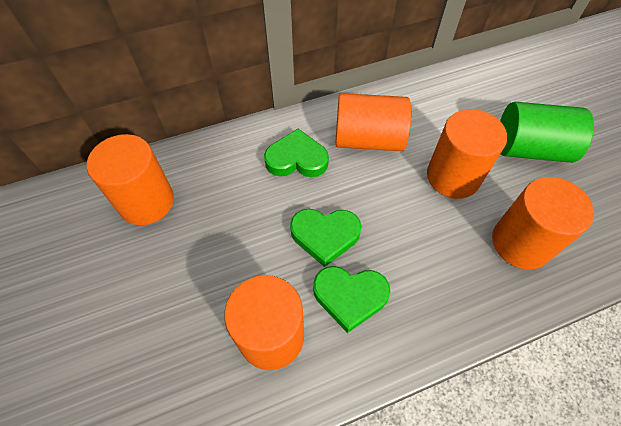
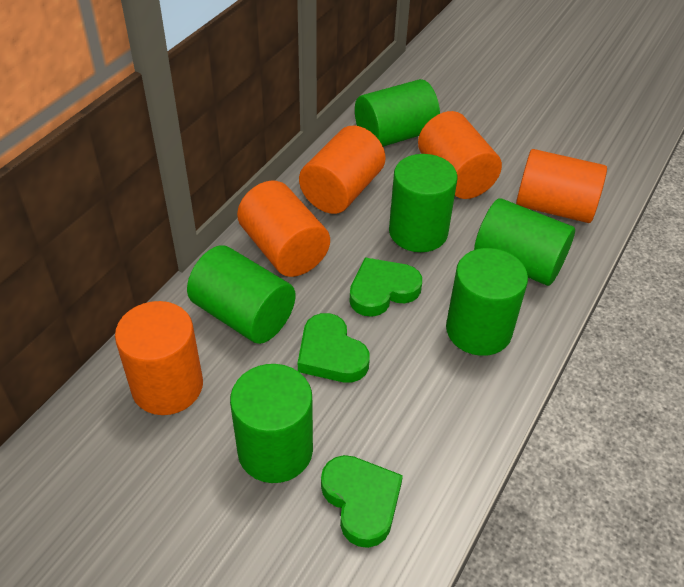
green cylinder: 1 -> 6

